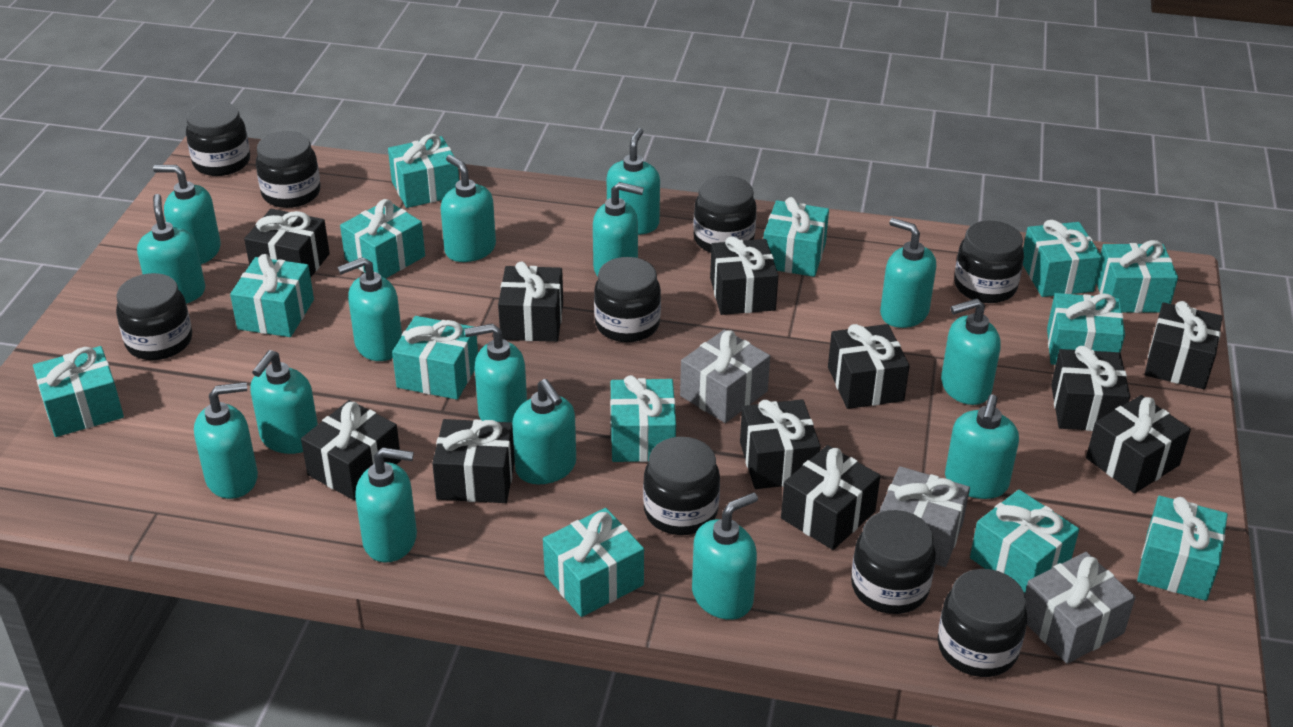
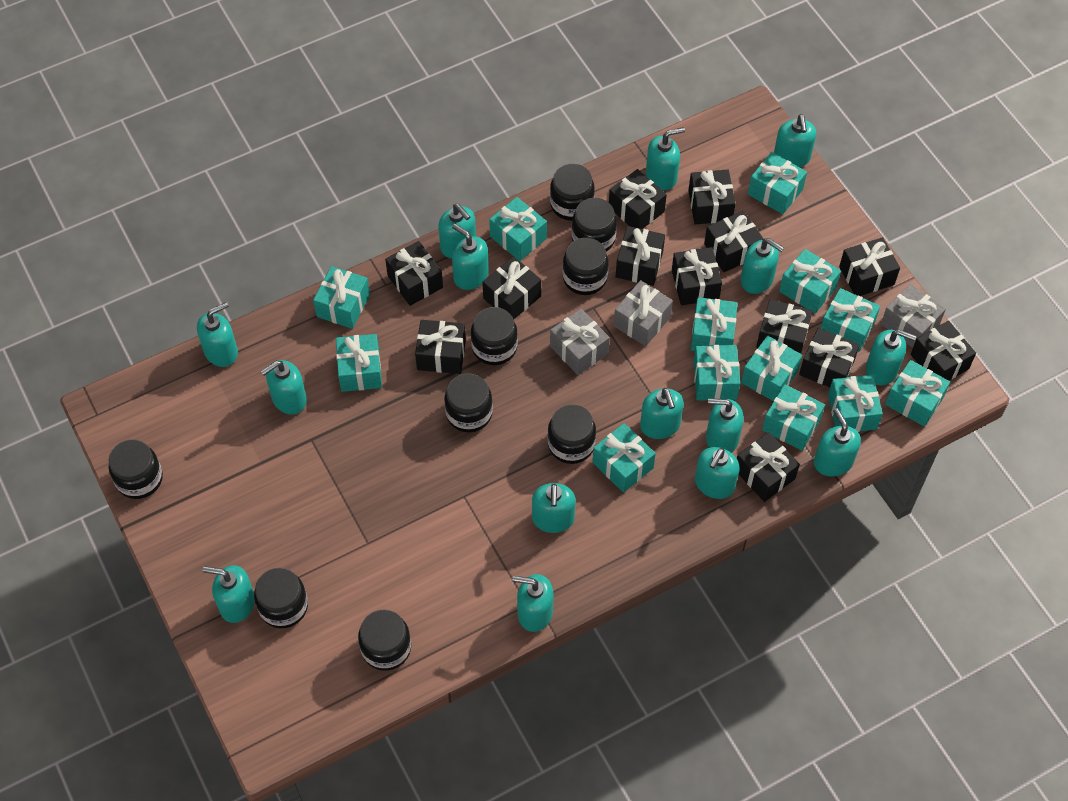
black gift: 11 -> 13

